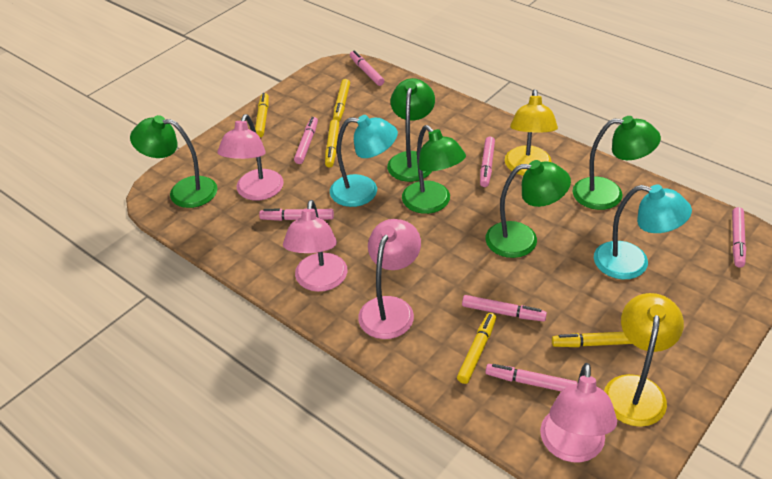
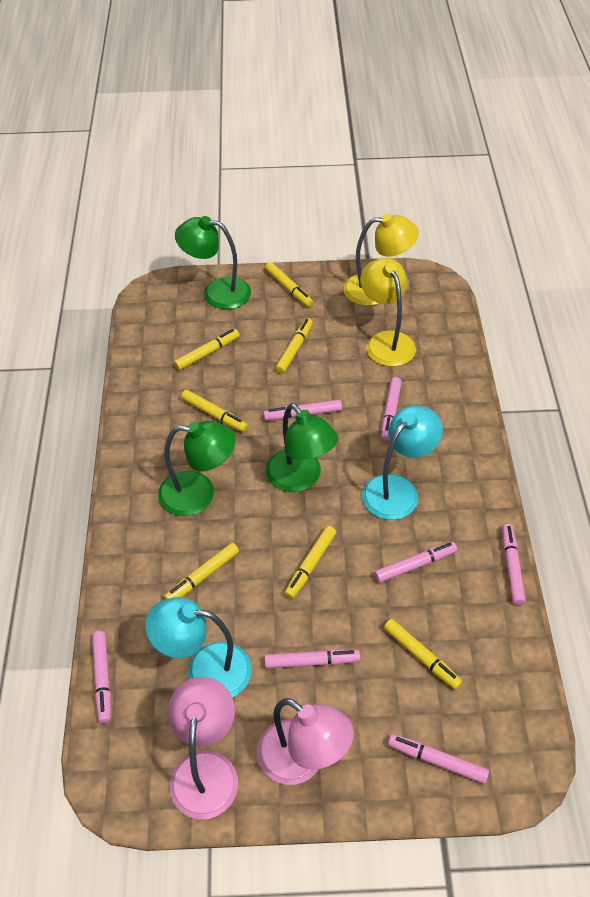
green lamp: 5 -> 3
pink lamp: 4 -> 2
yellow marker: 5 -> 7

